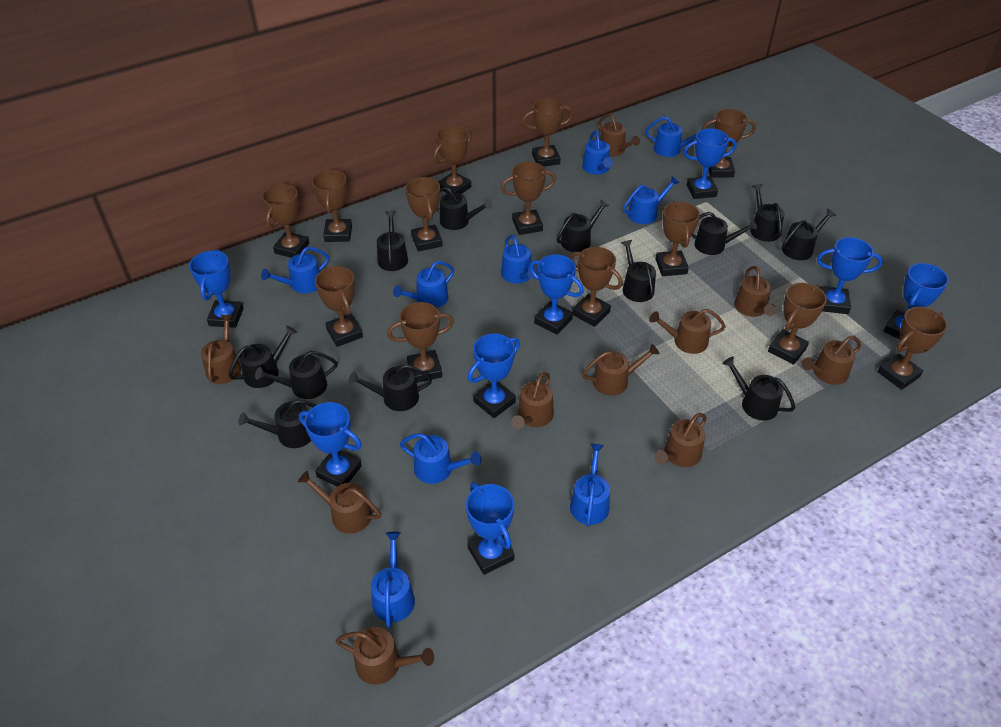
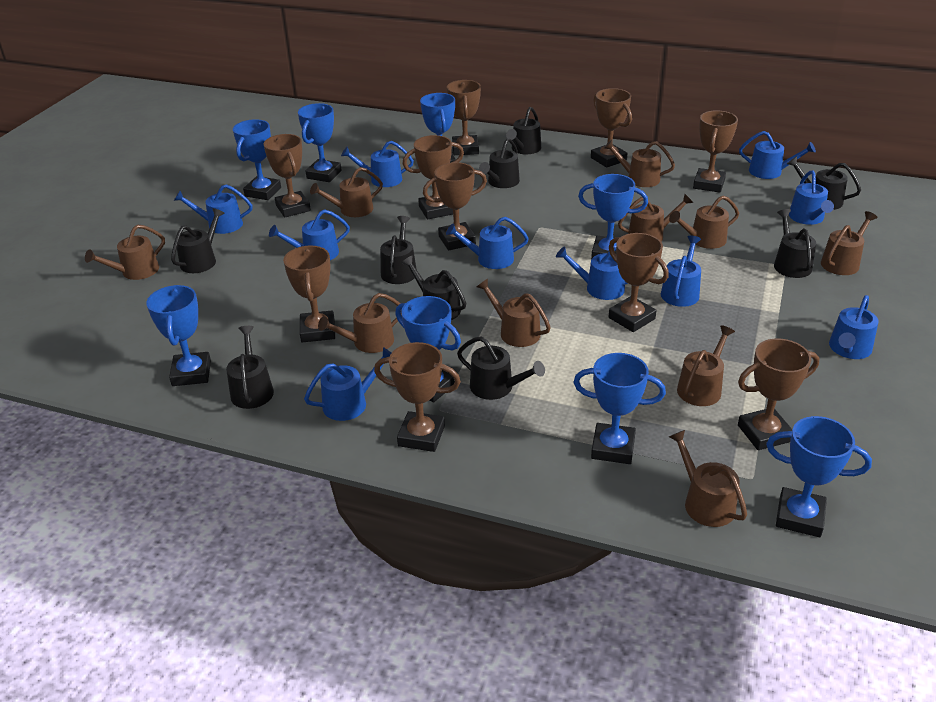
black watering can: 12 -> 9
blue watering can: 9 -> 10
brown trophy: 13 -> 10

